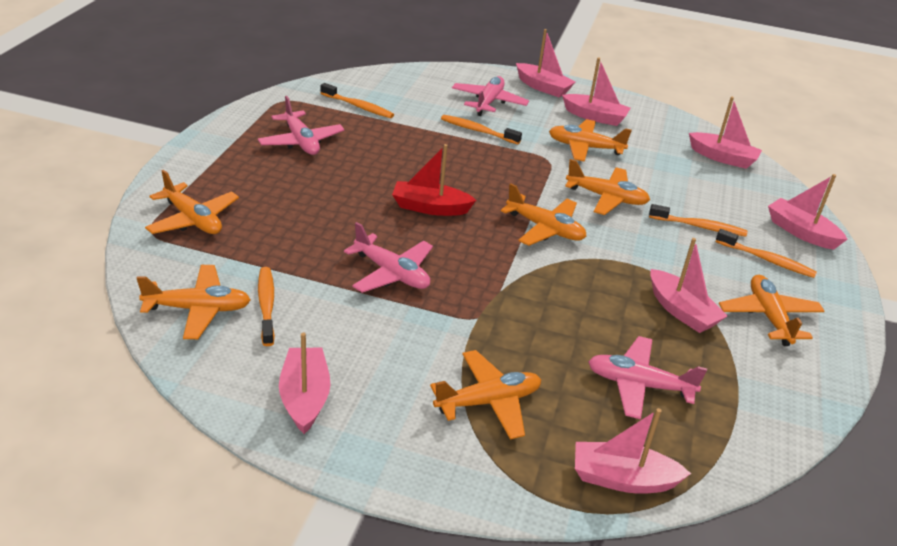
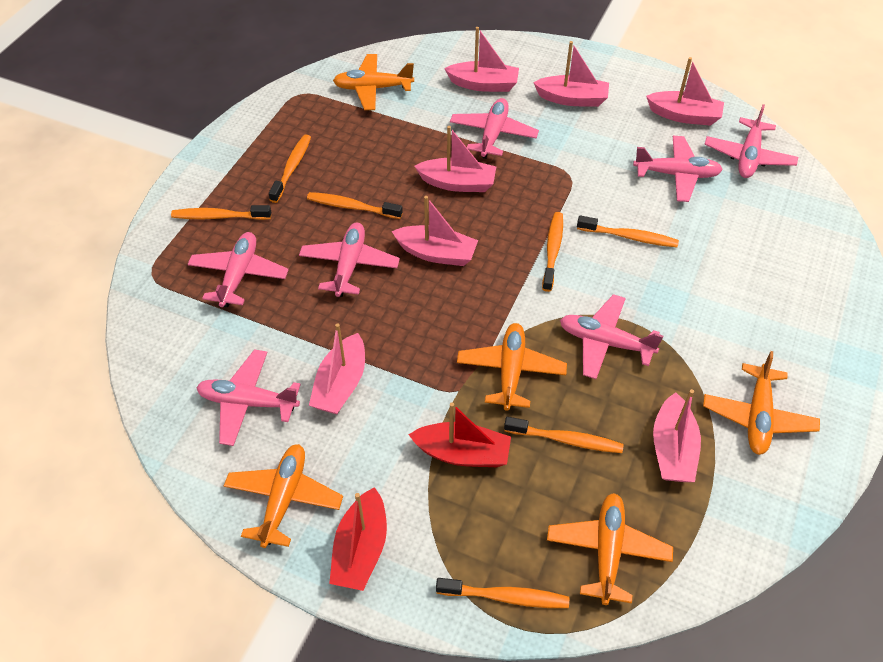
orange plane: 7 -> 5
orange toothbrush: 5 -> 7
pink plane: 4 -> 7
red boat: 1 -> 2

